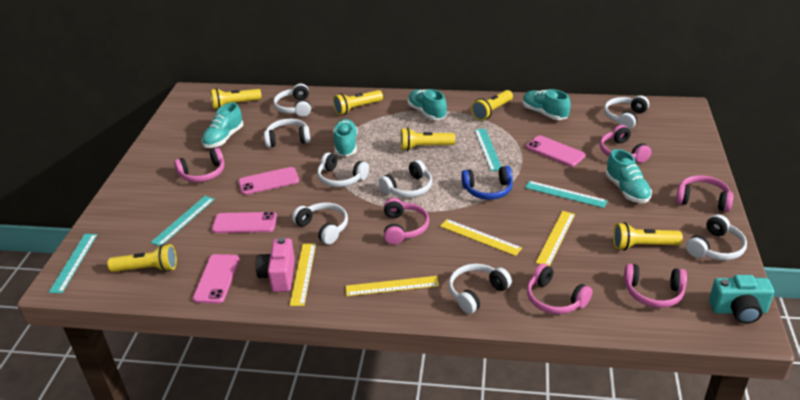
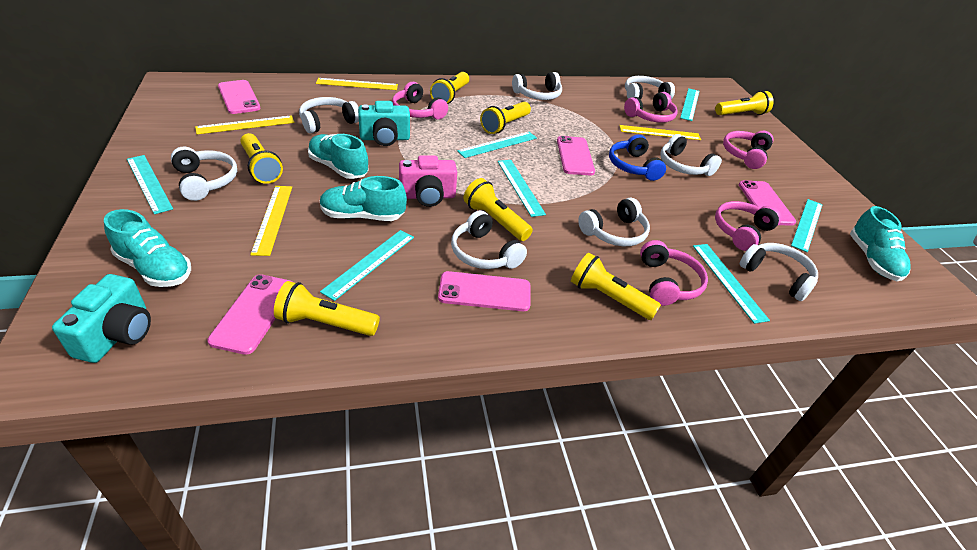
pink headphones: 6 -> 5
pink phone: 4 -> 5
turquoise camera: 1 -> 2
turquoise ruler: 4 -> 7
turquoise shoe: 5 -> 4
yellow flashlight: 6 -> 7

